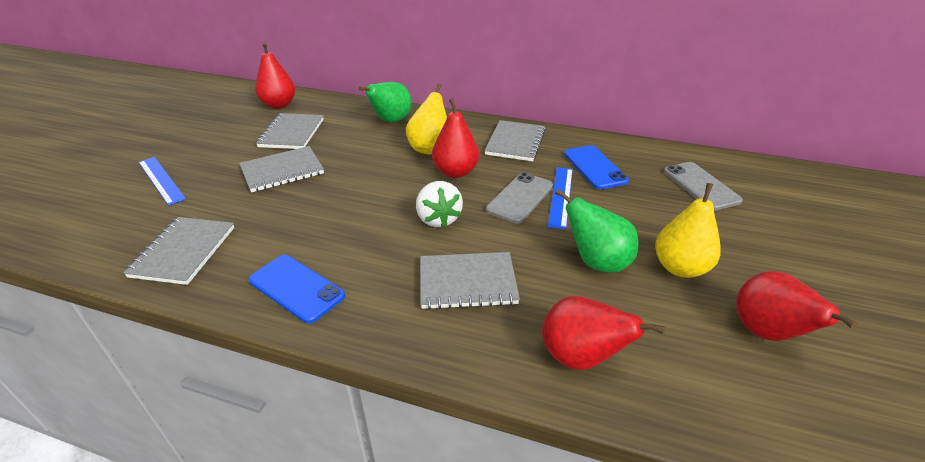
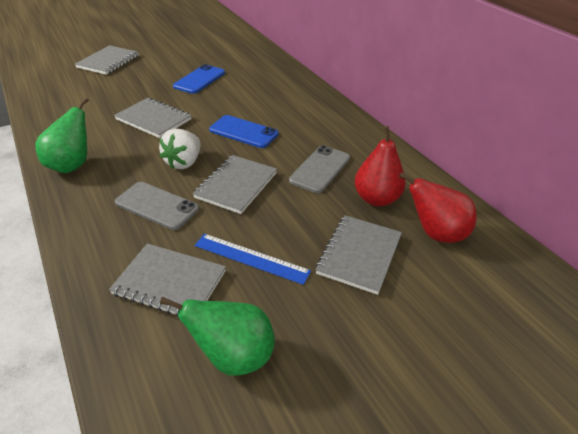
blue ruler: 2 -> 1
red pear: 4 -> 2
yellow pear: 2 -> 0

